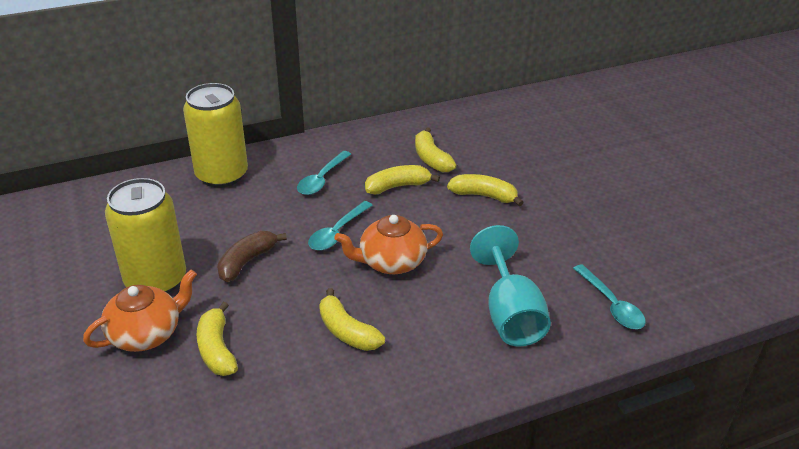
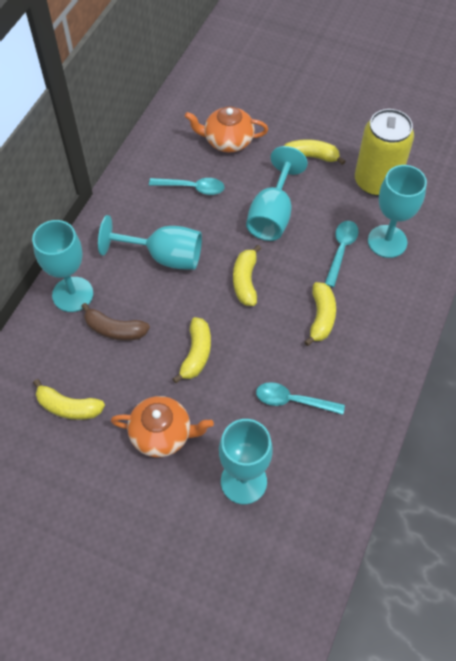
turquoise goblet: 1 -> 5
yellow can: 2 -> 1

